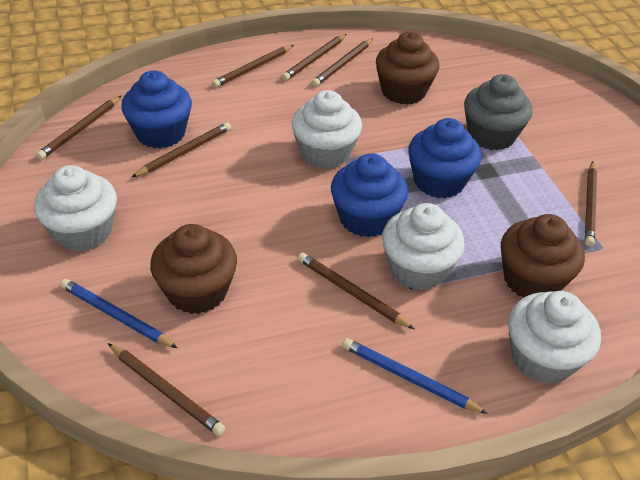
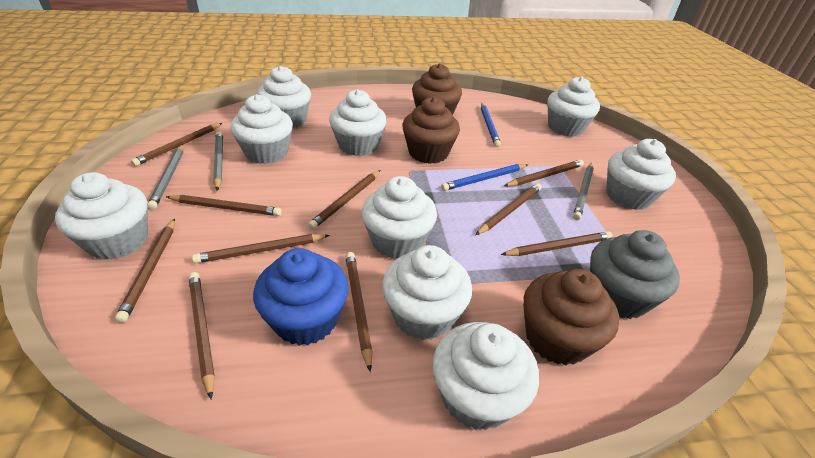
blue cupcake: 3 -> 1
brown pencil: 8 -> 10
grey pencil: 0 -> 3
white cupcake: 4 -> 9

